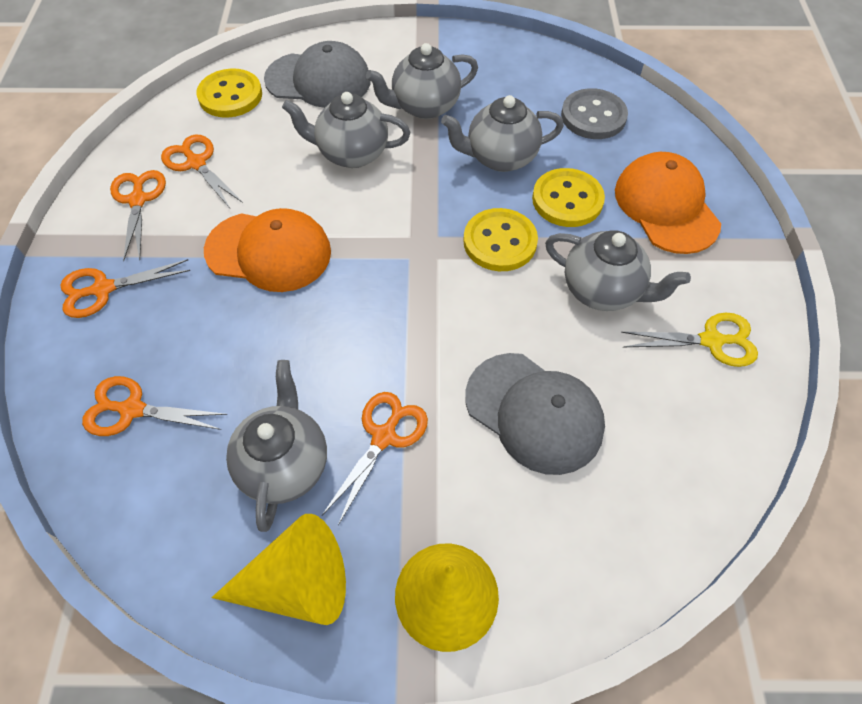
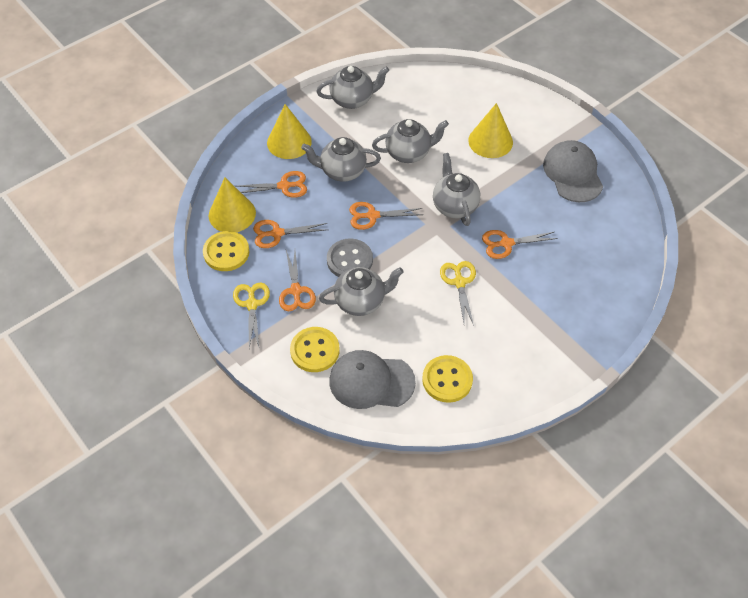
orange cap: 2 -> 0
yellow cone: 2 -> 3
yellow scissors: 1 -> 2

